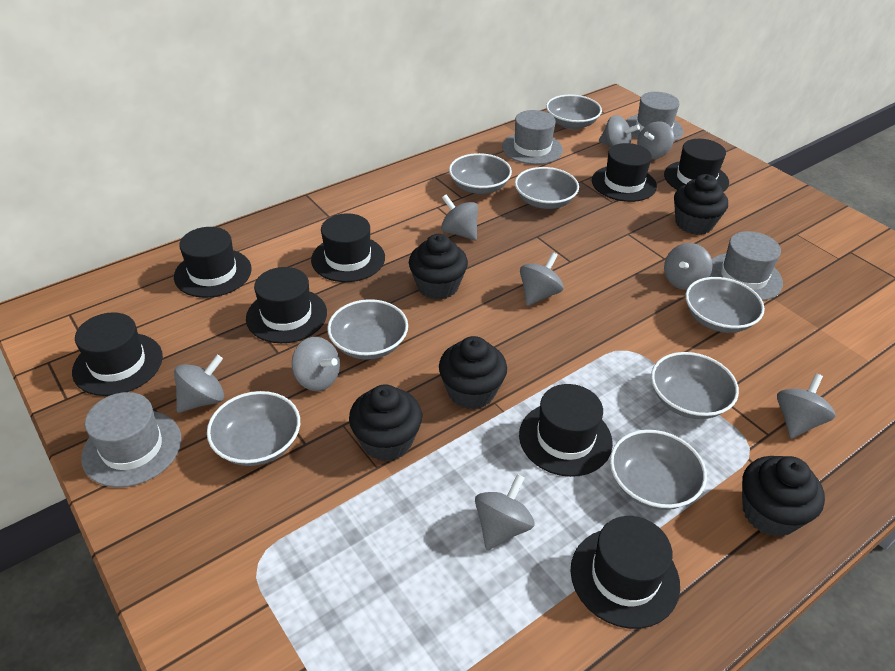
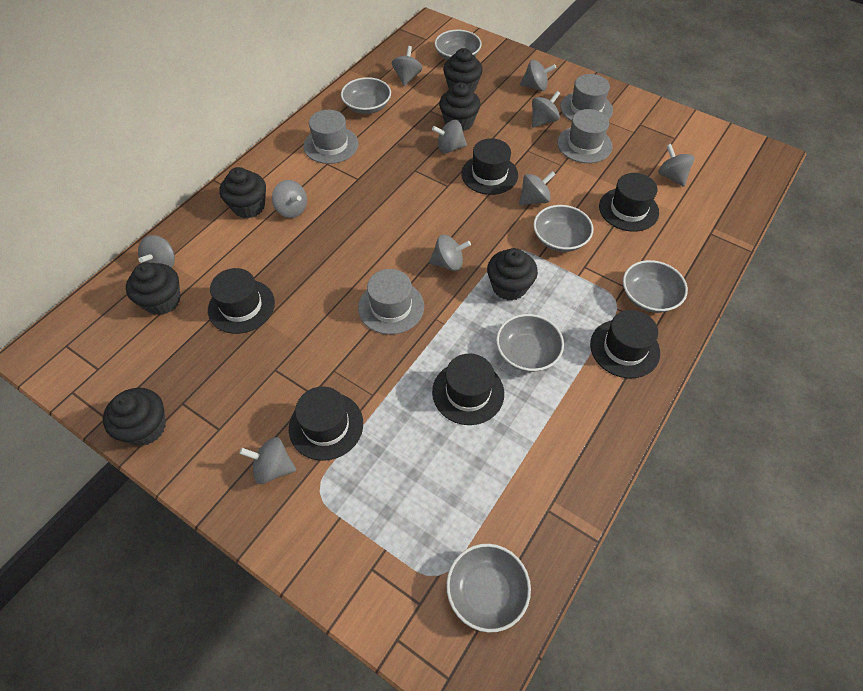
black cupcake: 5 -> 6
black hat: 8 -> 6
grey bowl: 8 -> 6
grey spinning top: 9 -> 10

